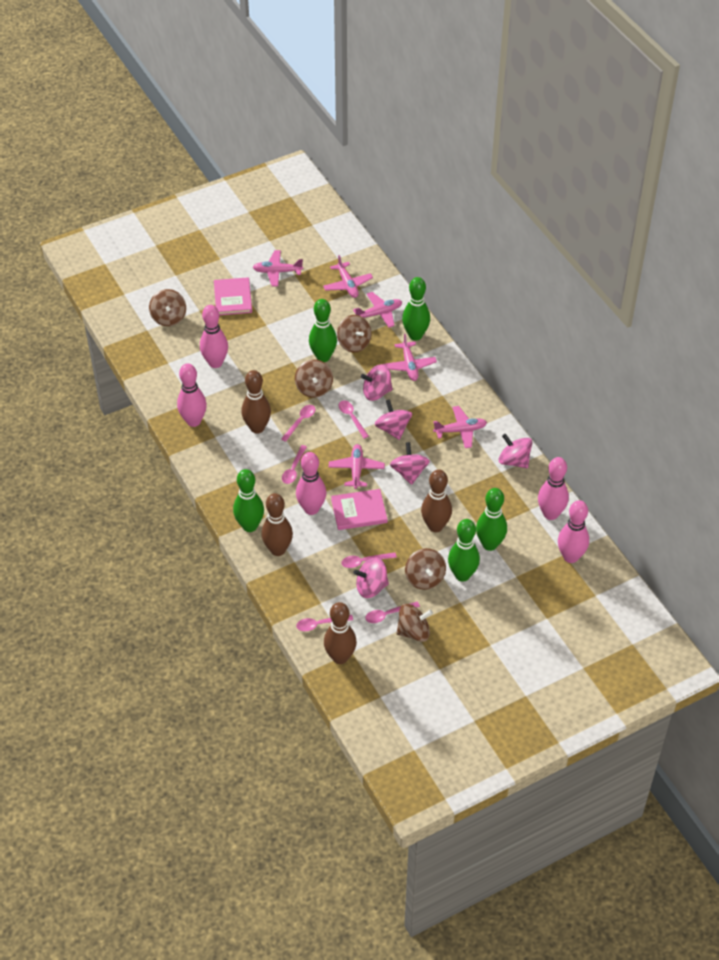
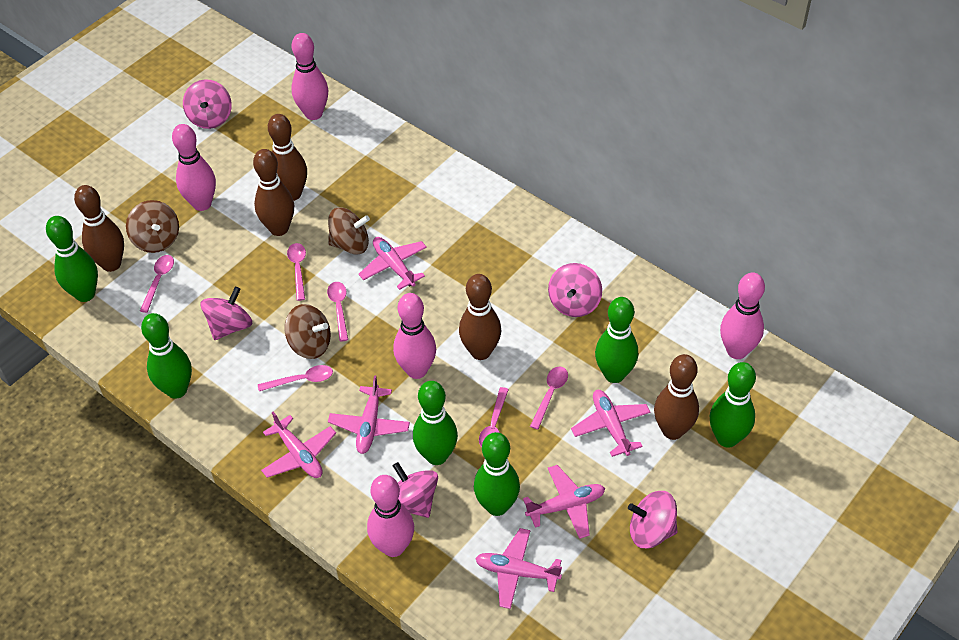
brown bowling pin: 4 -> 5
brown spinning top: 5 -> 3
green bowling pin: 5 -> 6
pink book: 2 -> 0

